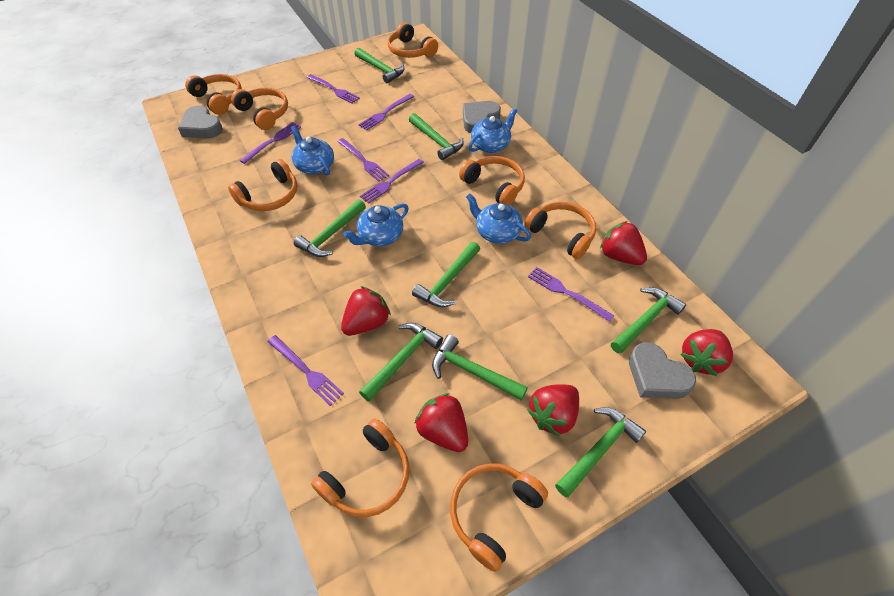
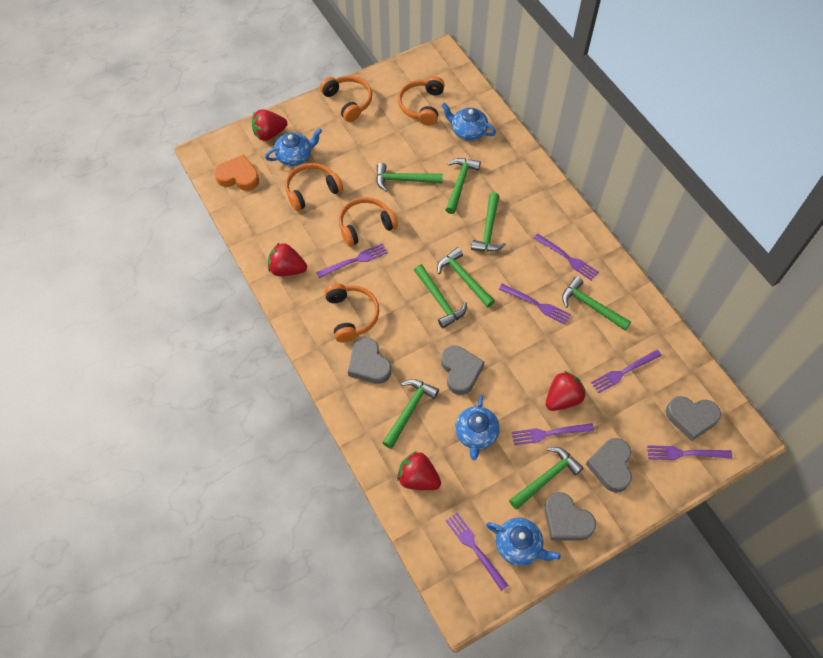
grey heart: 3 -> 5
orange headphones: 8 -> 5
orange heart: 0 -> 1
red strawberry: 5 -> 4

